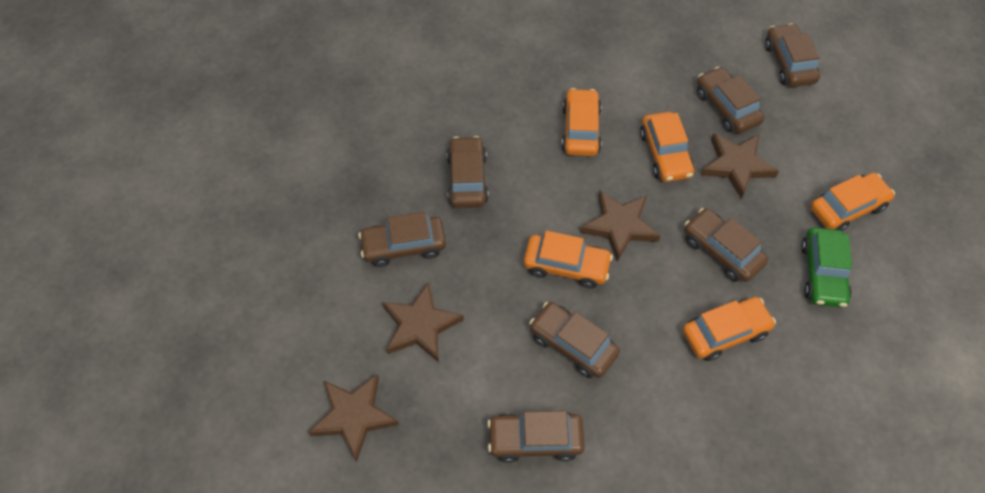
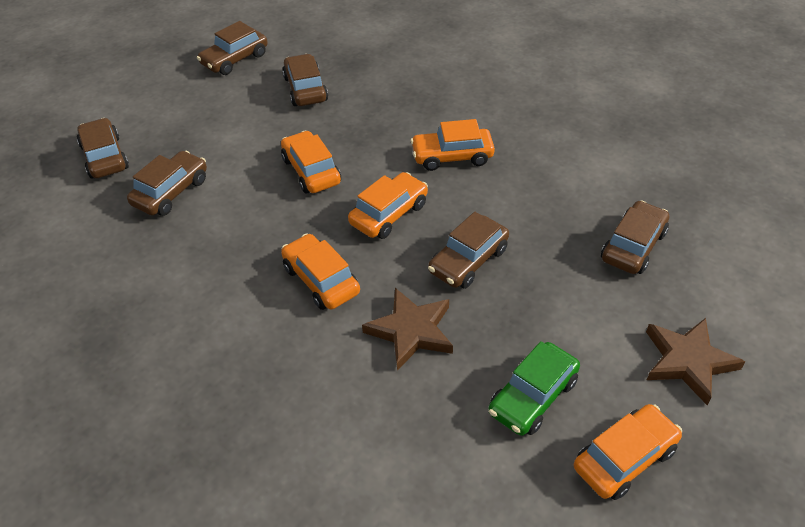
brown car: 7 -> 6
brown star: 4 -> 2

